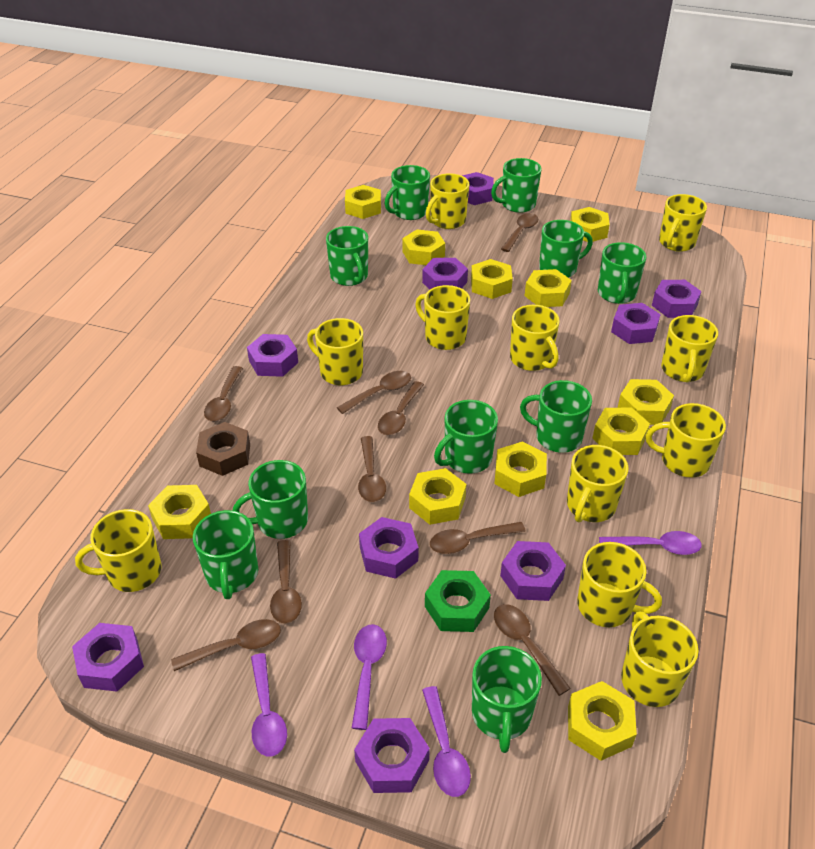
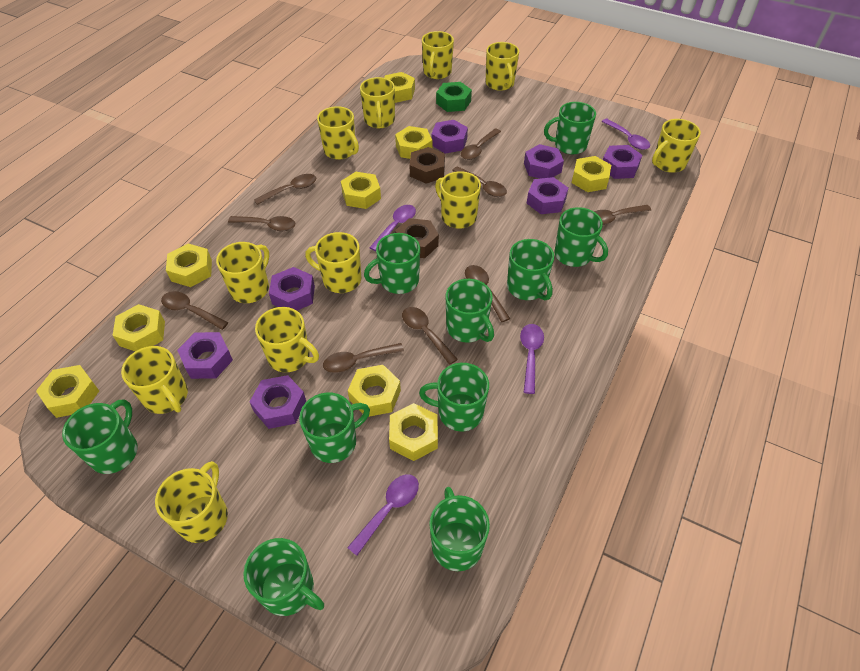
brown nut: 1 -> 2
purple nut: 9 -> 7
yellow nut: 11 -> 9

